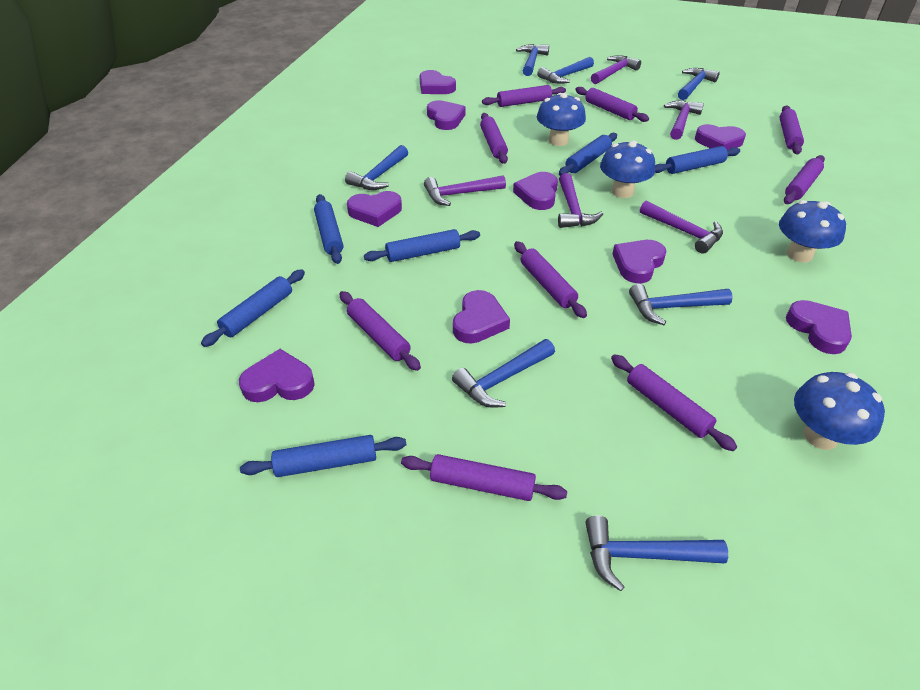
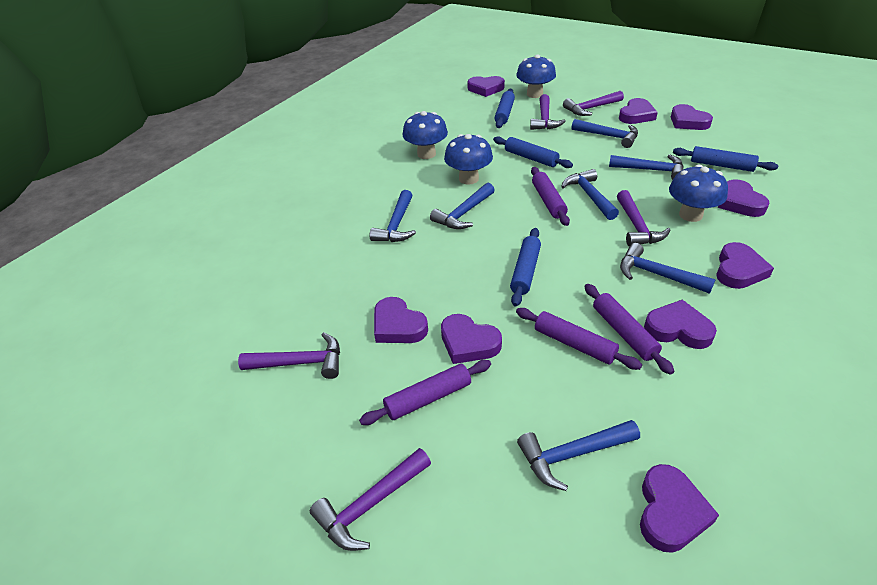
blue rolling pin: 6 -> 4
purple rolling pin: 9 -> 4

